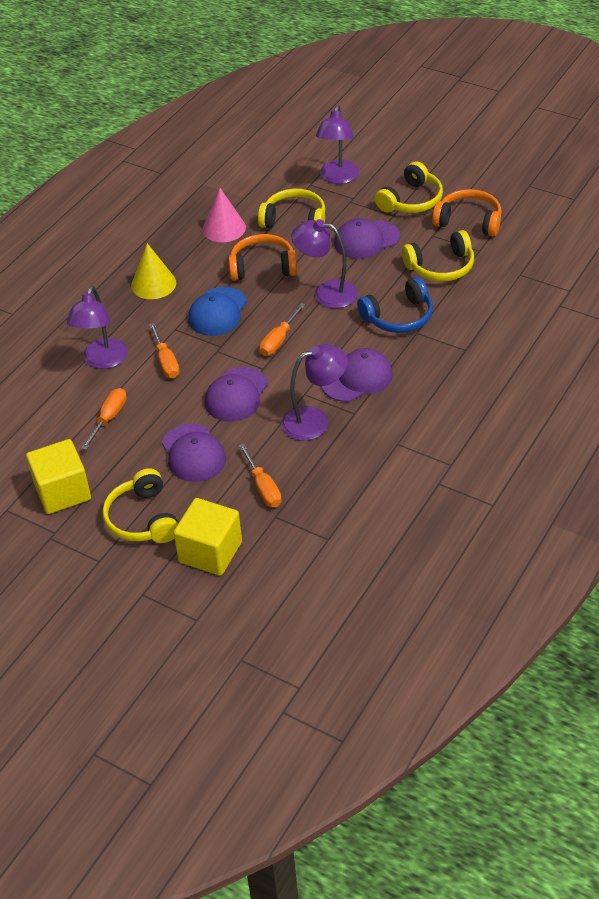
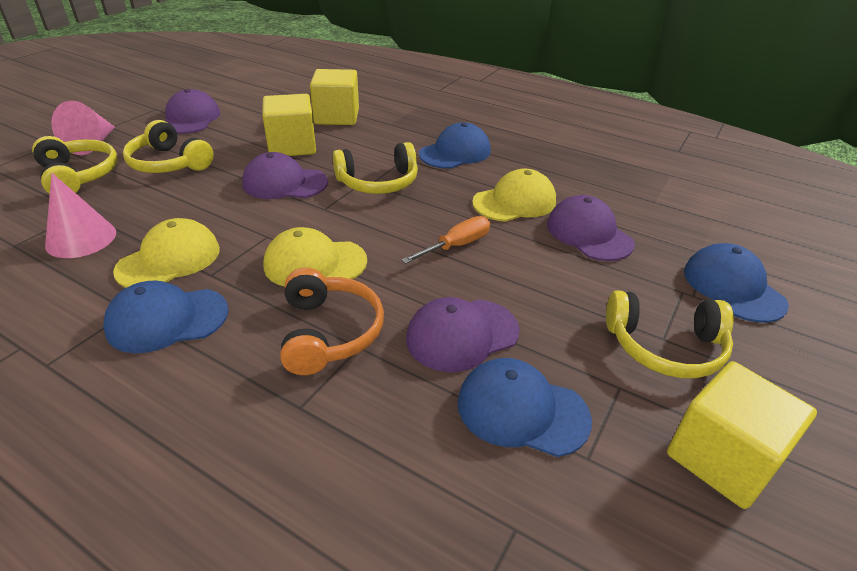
blue cap: 1 -> 4
blue headphones: 1 -> 0
orange headphones: 2 -> 1
orange screwdriver: 4 -> 1
pink cone: 1 -> 2
purple lamp: 4 -> 0
yellow cap: 0 -> 3
yellow cone: 1 -> 0
yellow cube: 2 -> 3

